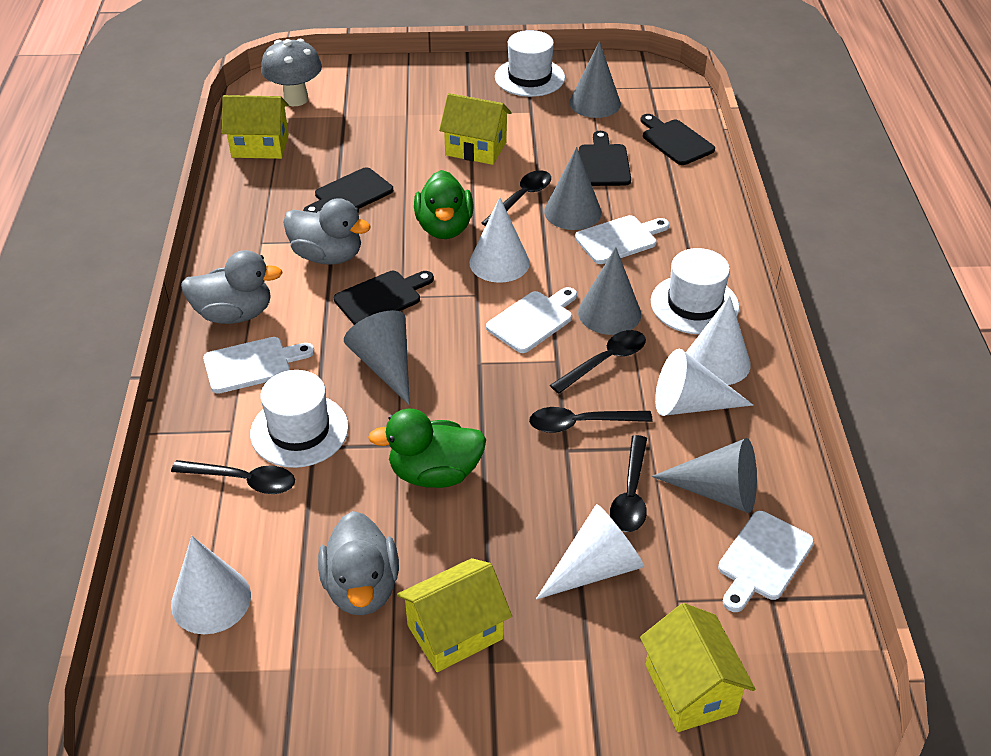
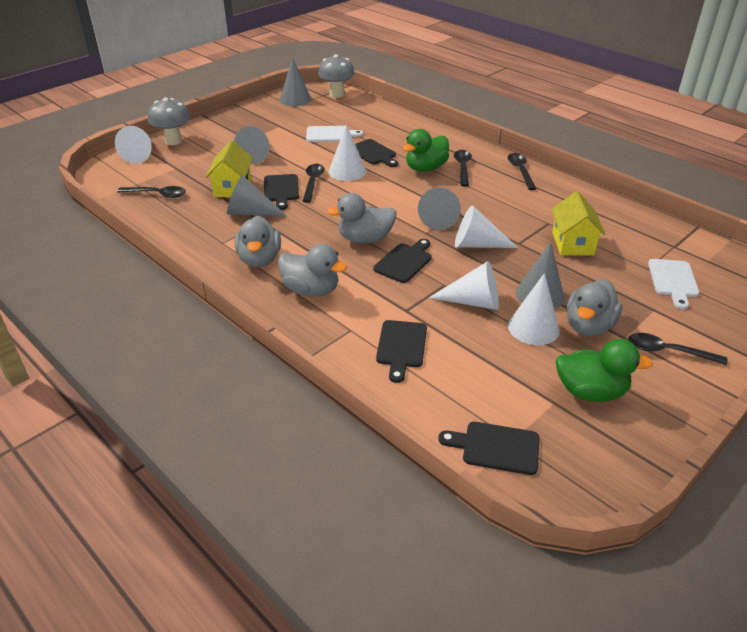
black cutting board: 4 -> 5
grey duck: 3 -> 4
grey mushroom: 1 -> 2
white cutting board: 4 -> 2
white hat: 3 -> 0
yellow house: 4 -> 2

